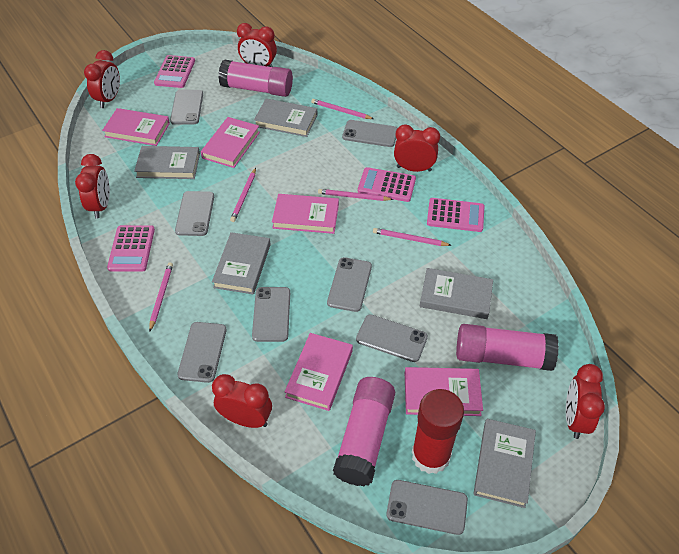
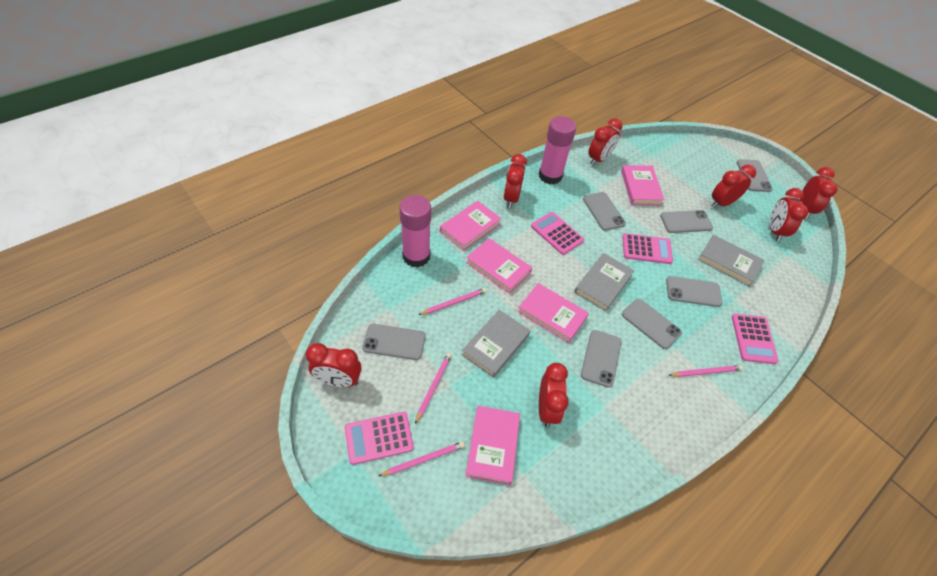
grey book: 5 -> 3
grey phone: 8 -> 7
pink glue stick: 3 -> 2
pink pencil: 5 -> 4
red clock: 6 -> 7
red glue stick: 1 -> 0

